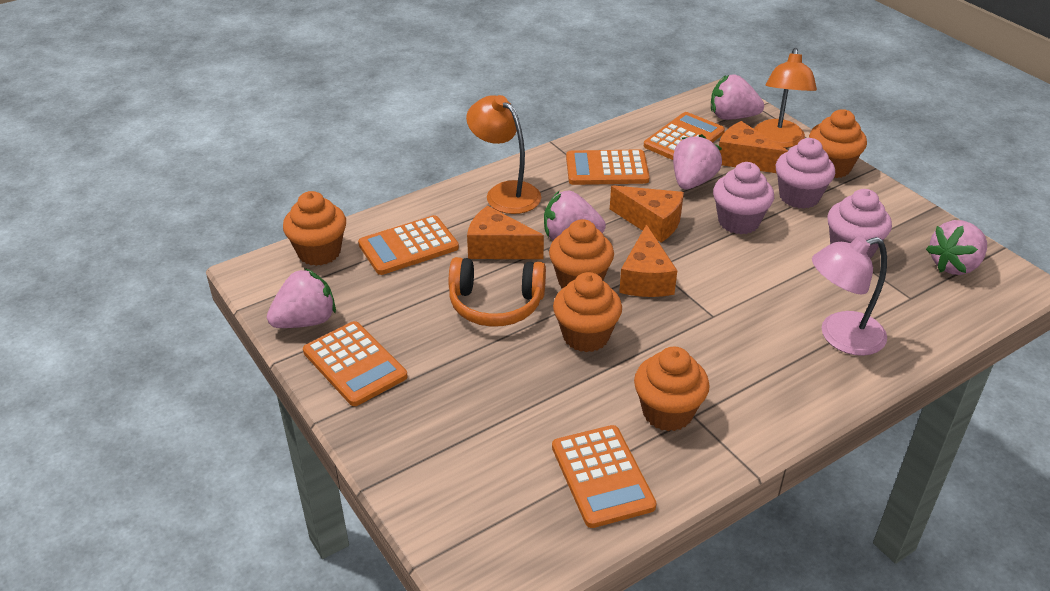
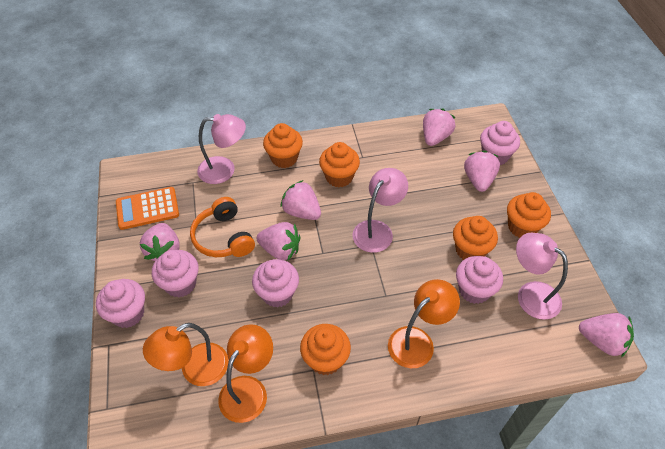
orange calculator: 5 -> 1
orange cheese: 4 -> 0
orange lamp: 2 -> 3
pink cupcake: 3 -> 5
pink lamp: 1 -> 3
pink strawberry: 5 -> 6

